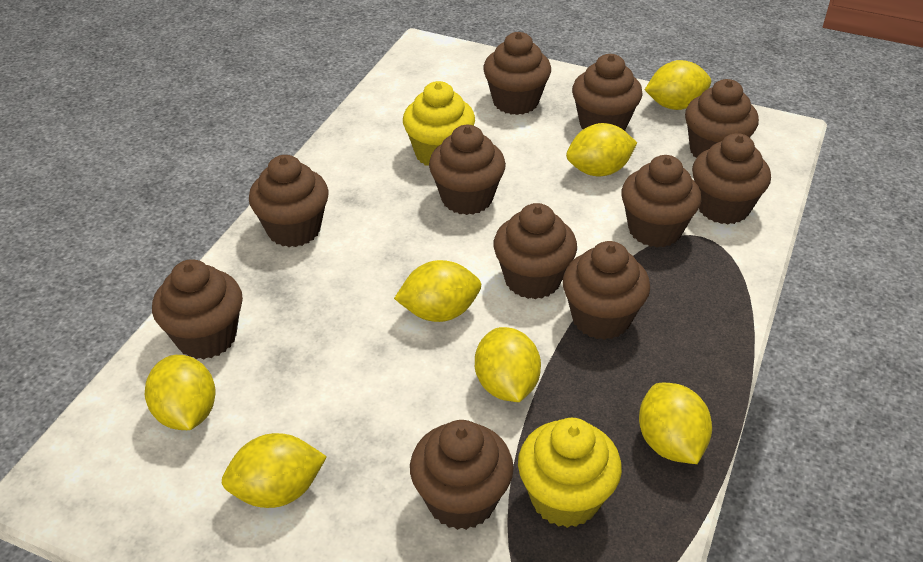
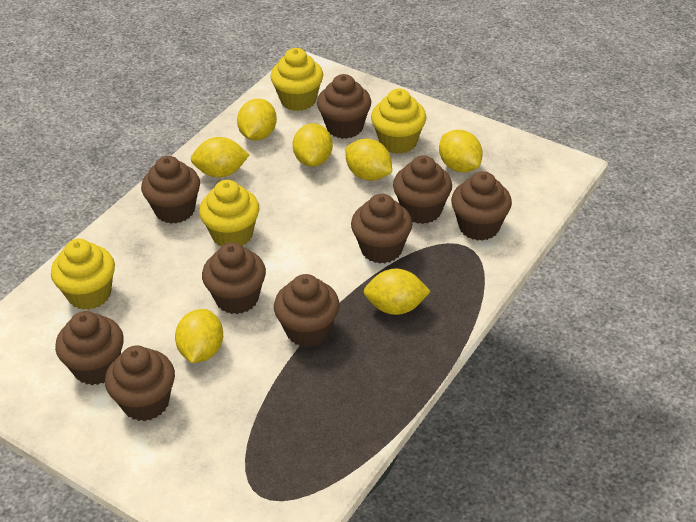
brown cupcake: 11 -> 9
yellow cupcake: 2 -> 4

